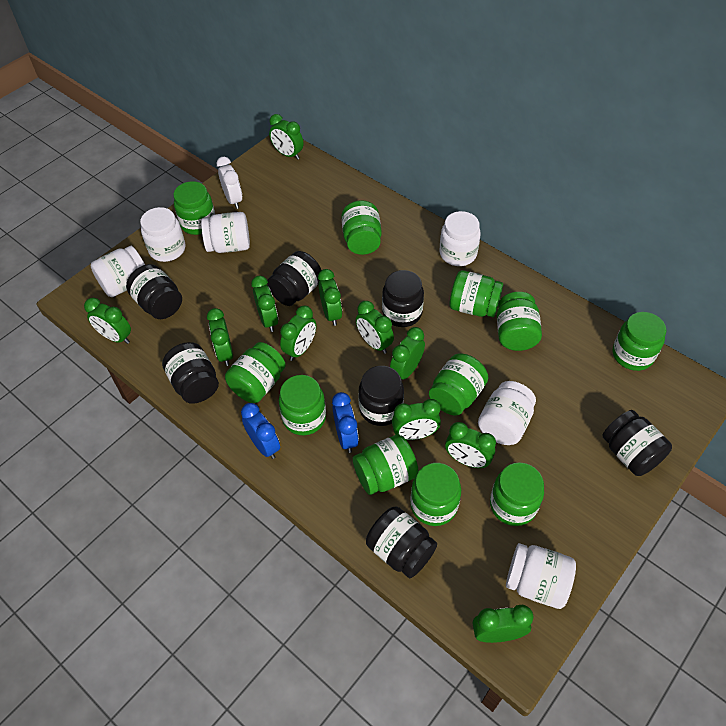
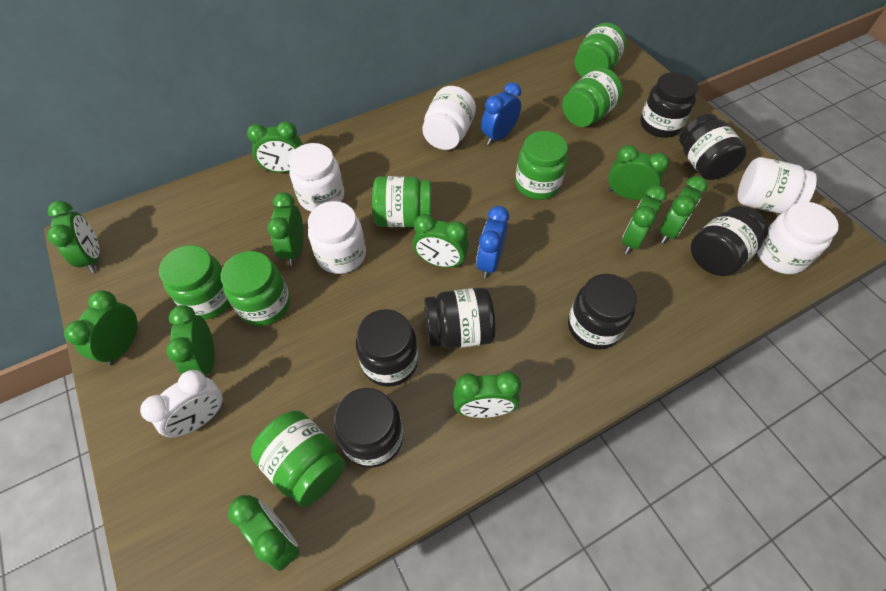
green jar: 11 -> 7
white jar: 6 -> 5

